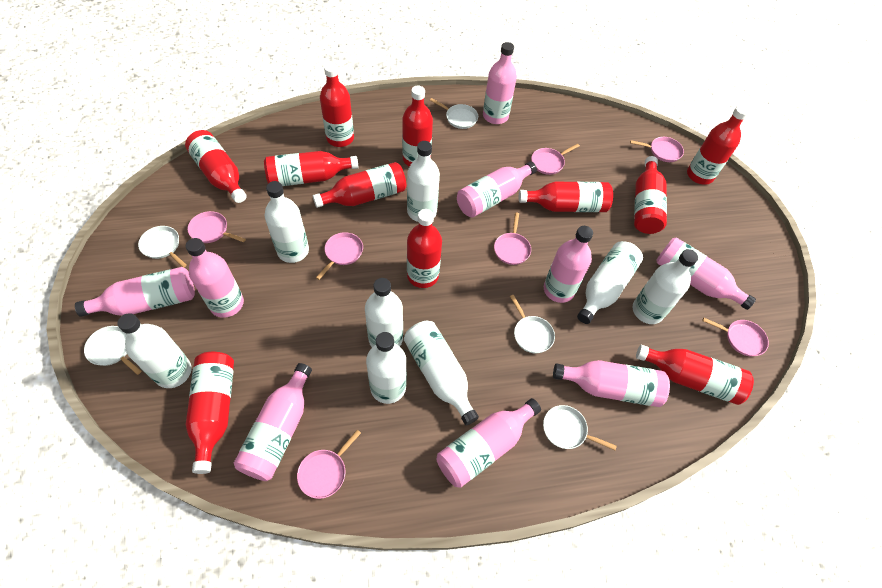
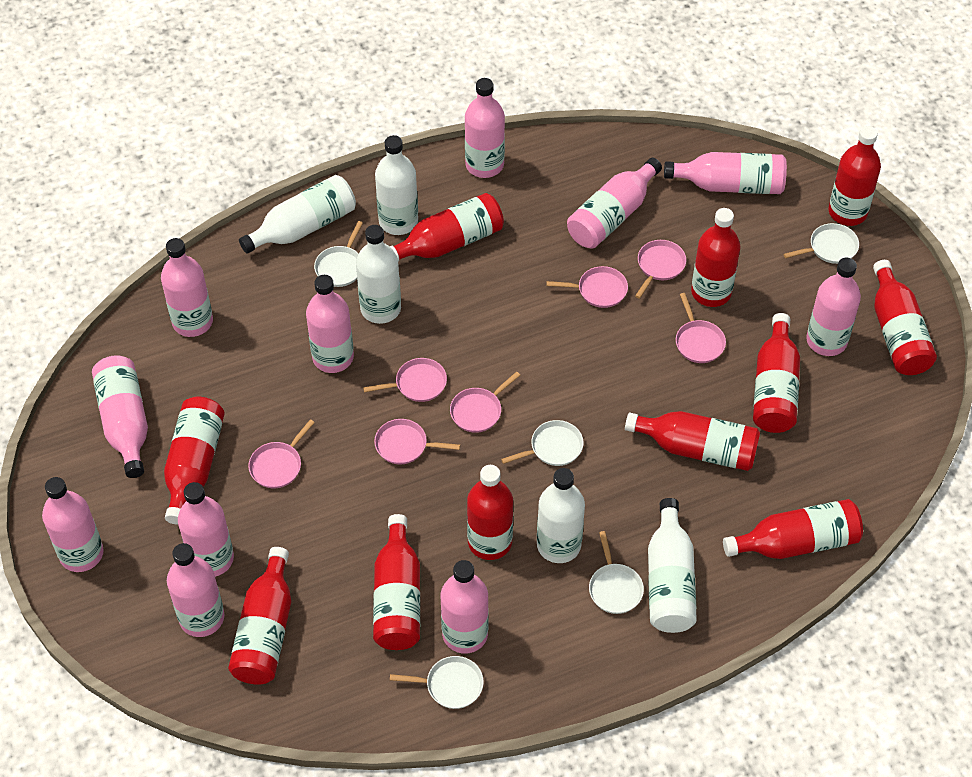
pink bottle: 9 -> 11
white bottle: 8 -> 5

